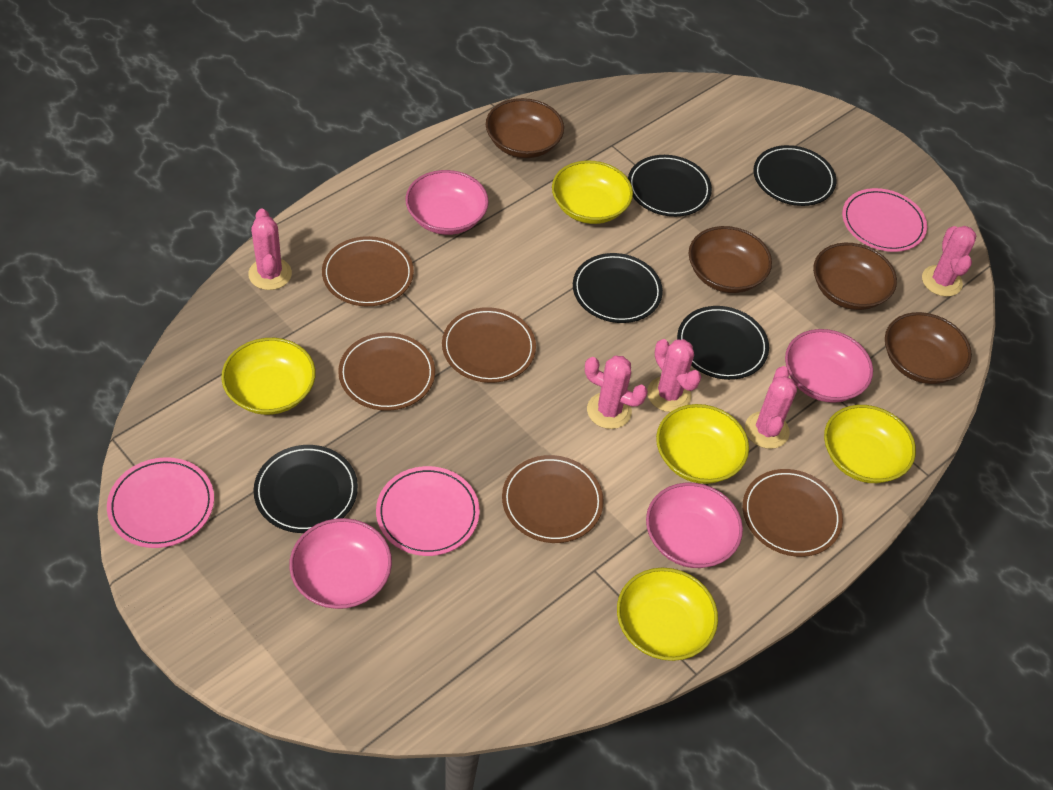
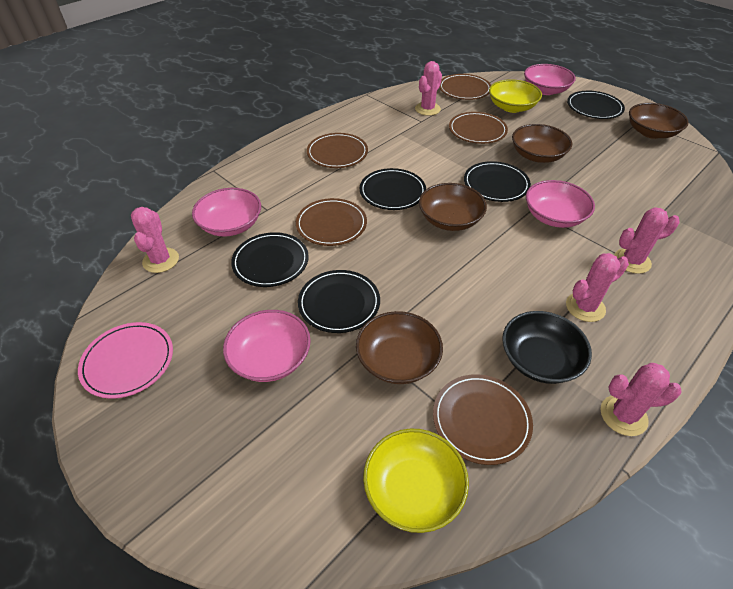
black bowl: 0 -> 1
pink plate: 3 -> 1
yellow bowl: 5 -> 2

